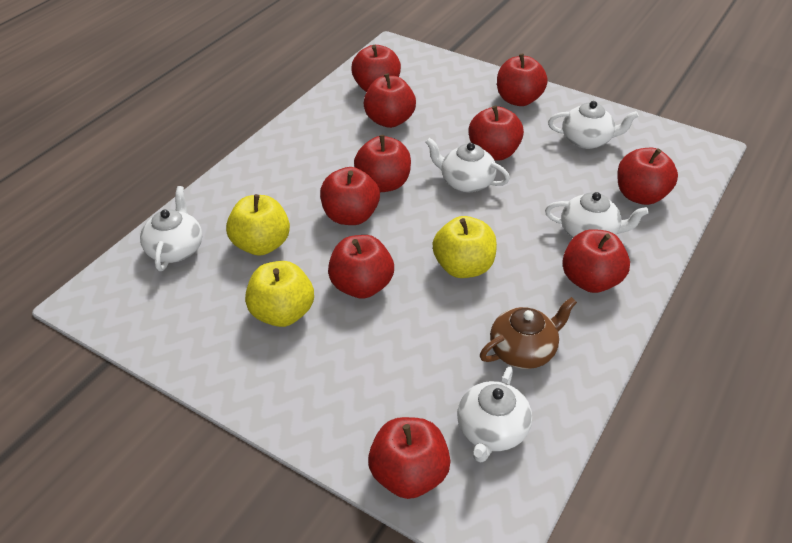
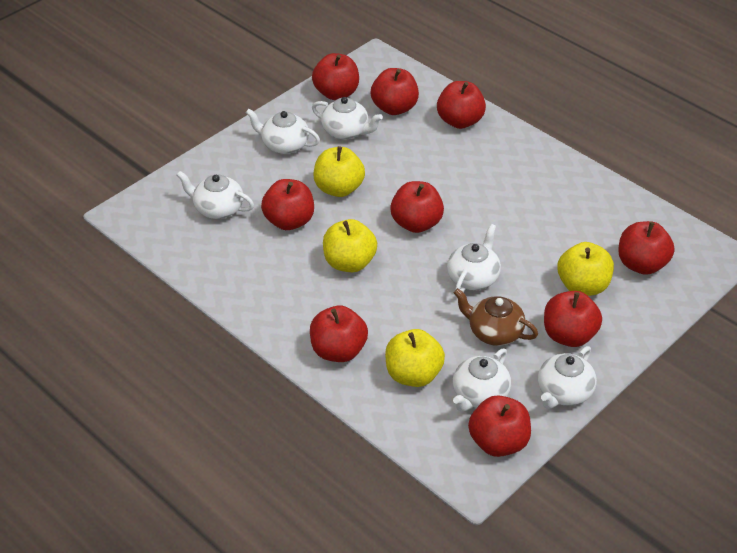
red apple: 10 -> 9
white teapot: 5 -> 6
yellow apple: 3 -> 4

